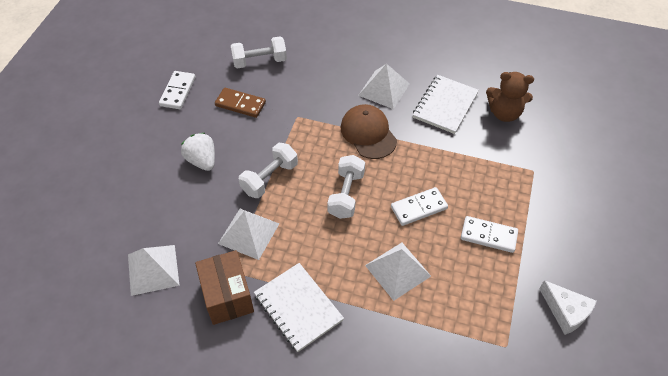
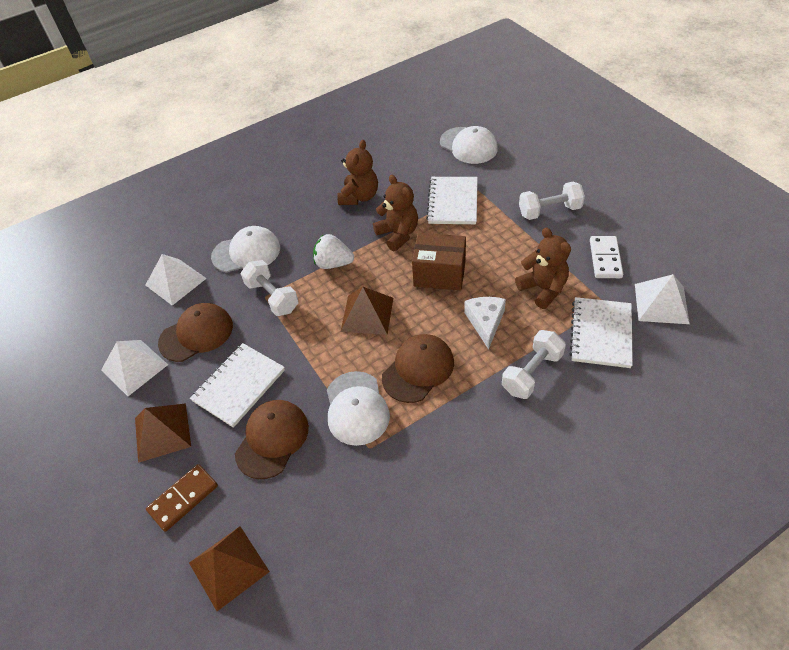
brown cap: 1 -> 3
brown pyramid: 0 -> 3
brown teddy bear: 1 -> 3
white cap: 0 -> 3
white domino: 3 -> 1
white notebook: 2 -> 3
white pyramid: 4 -> 3

